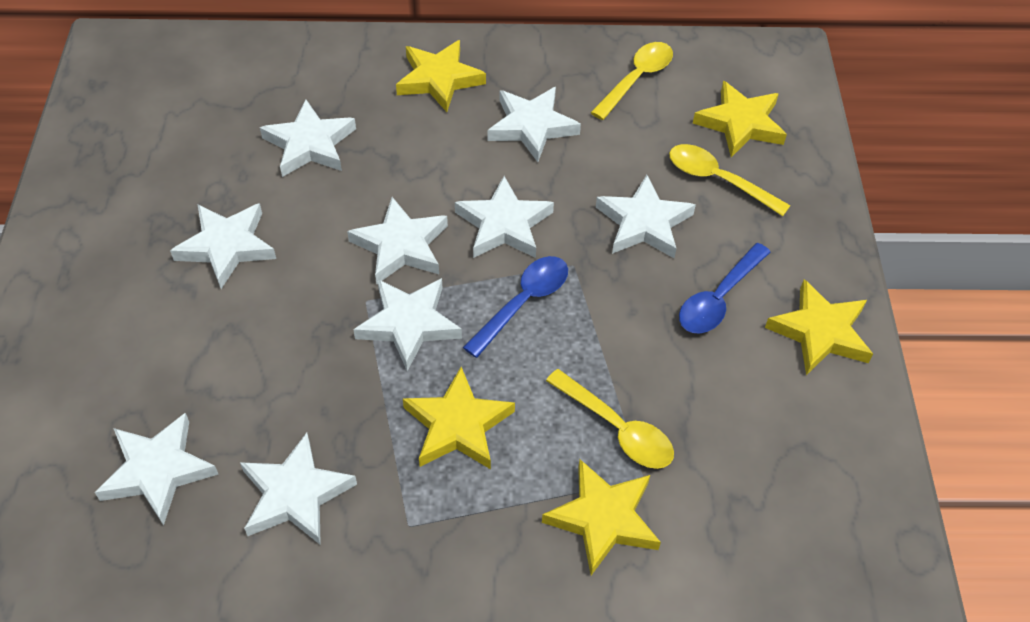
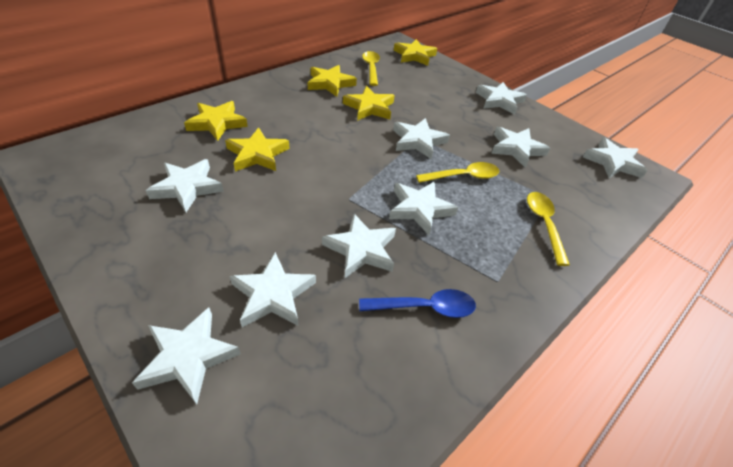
blue spoon: 2 -> 1

